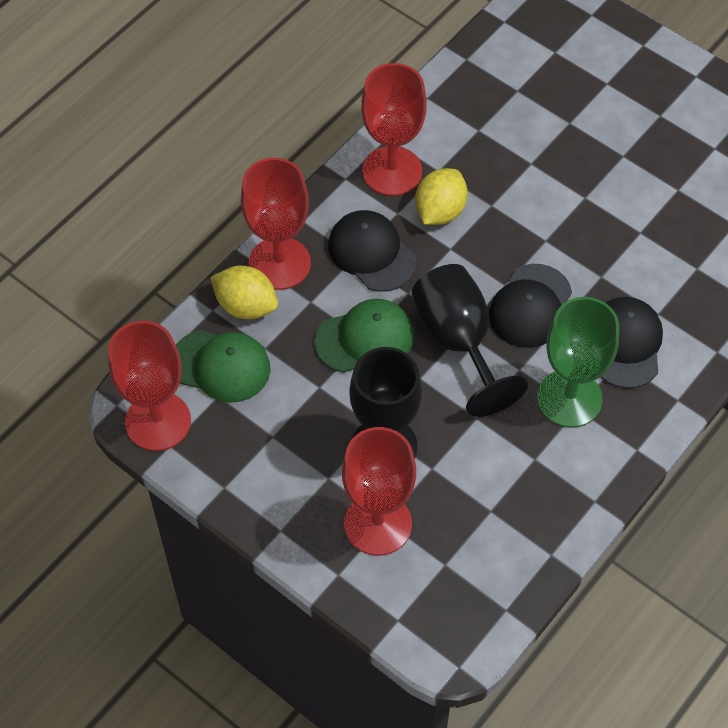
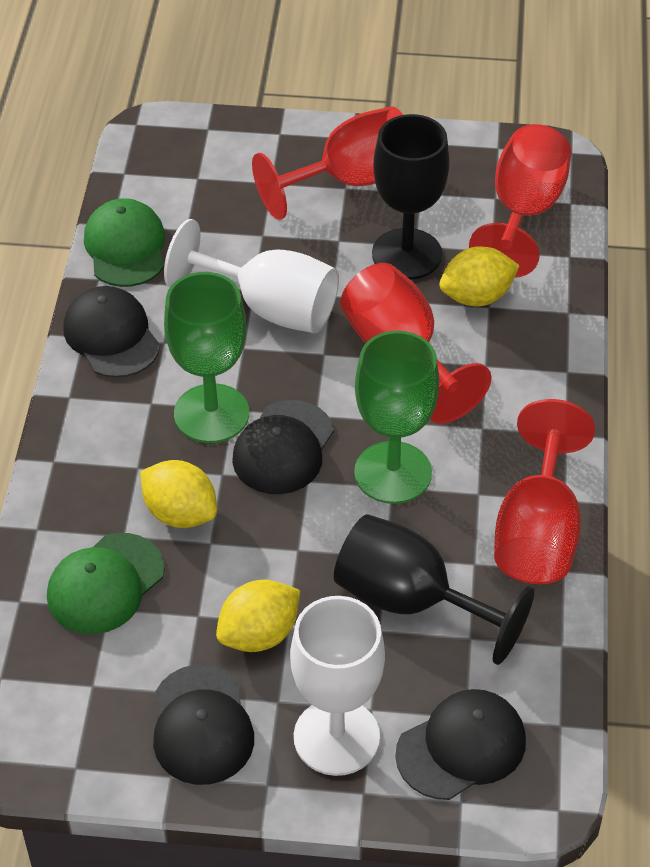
black cap: 3 -> 4
green goblet: 1 -> 2
white goblet: 0 -> 2
yellow lemon: 2 -> 3

